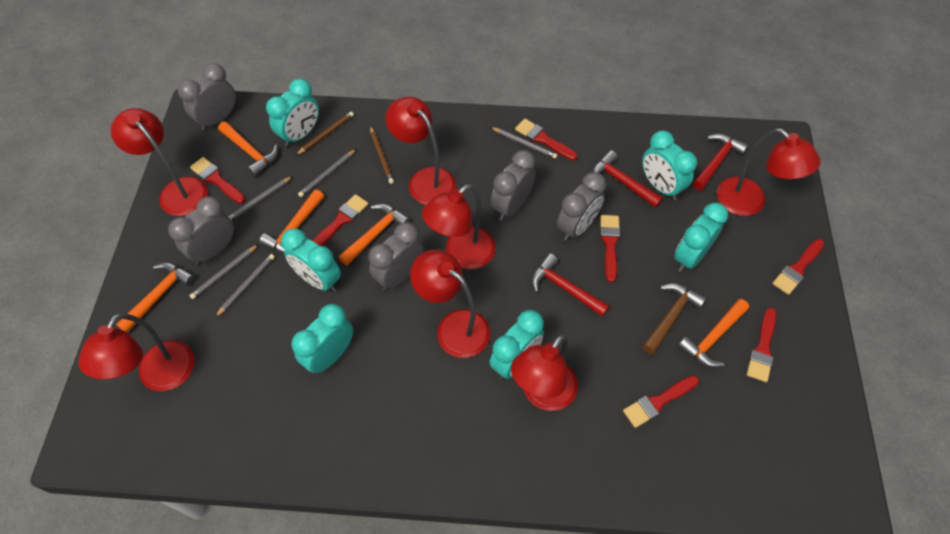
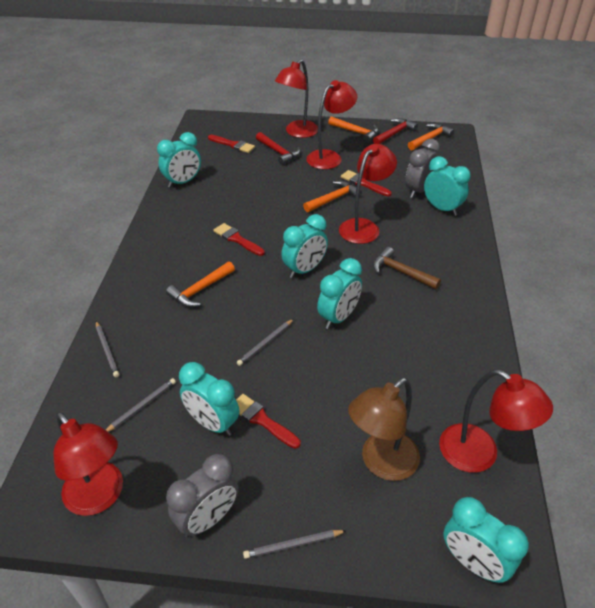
brown lamp: 0 -> 1
brown pencil: 2 -> 0
grey clock: 5 -> 2
grey pencil: 5 -> 4
orange hammer: 5 -> 4
red brush: 7 -> 4
red hammer: 3 -> 2
red lamp: 7 -> 5

